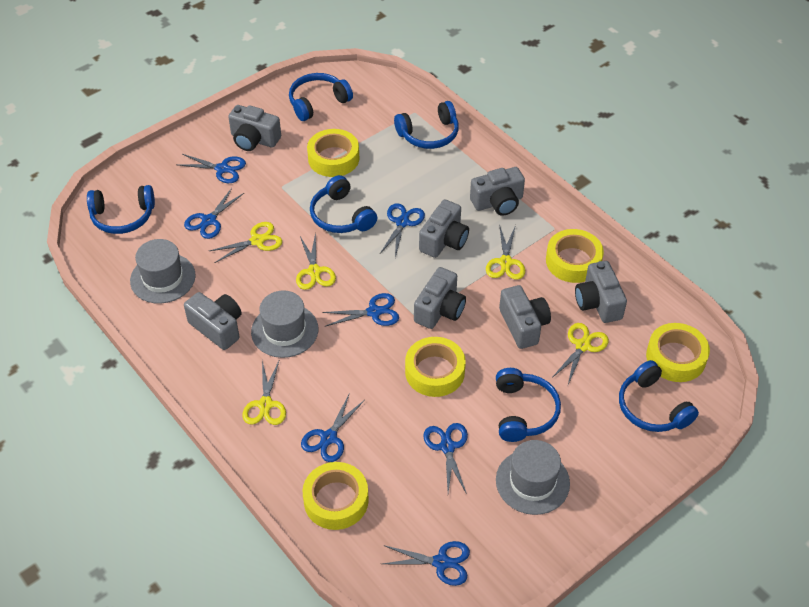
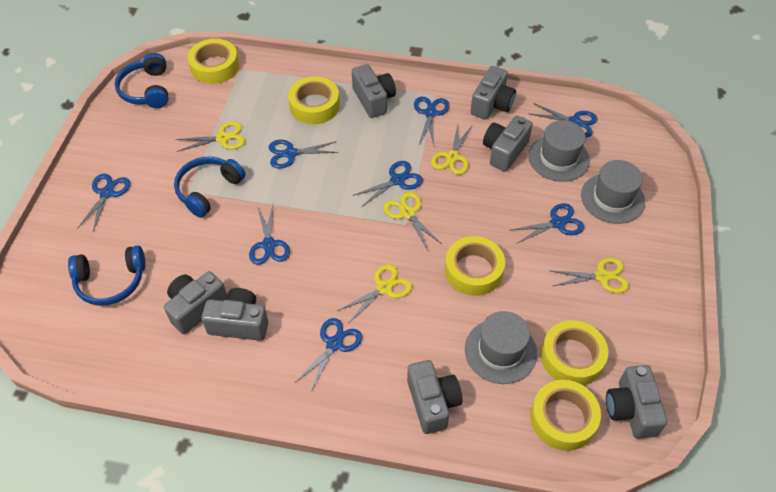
blue headphones: 6 -> 3
blue scissors: 7 -> 8

